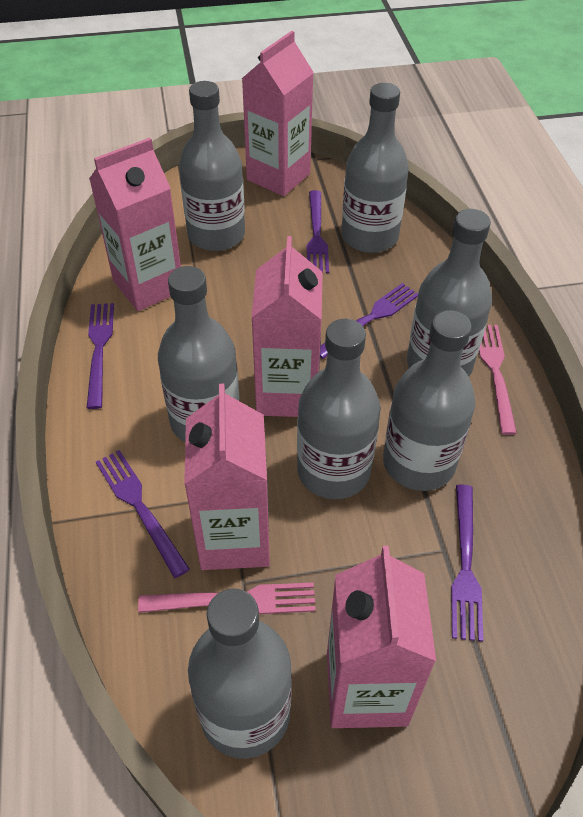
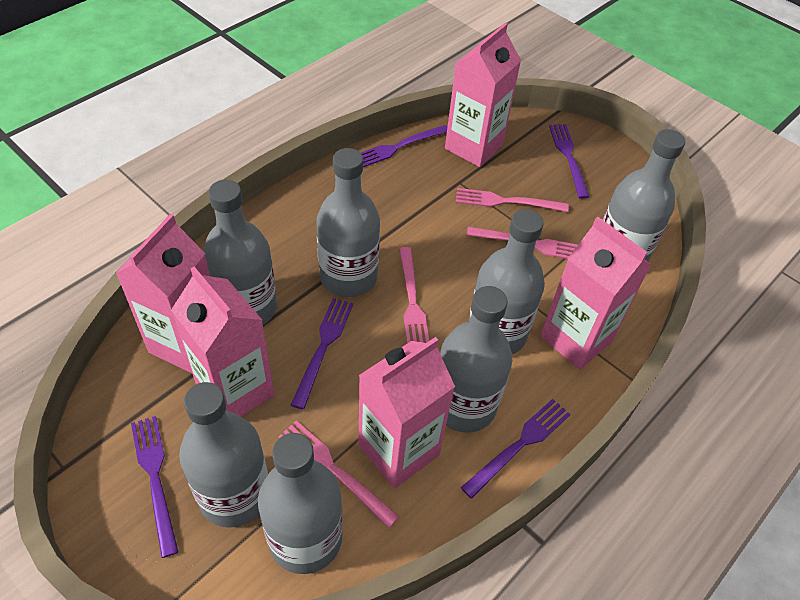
pink fork: 2 -> 4

